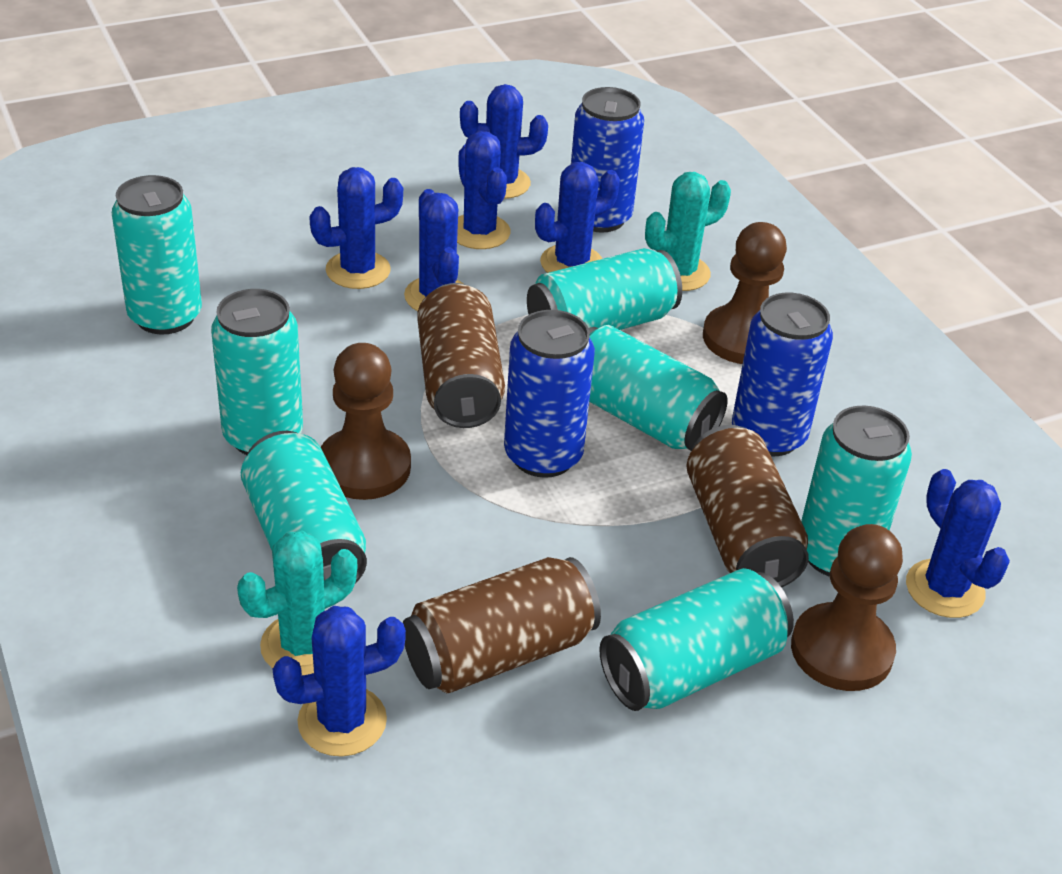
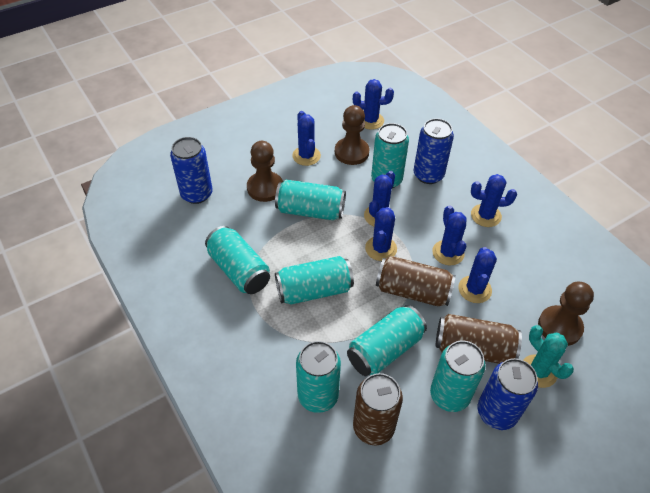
turquoise cactus: 2 -> 1

